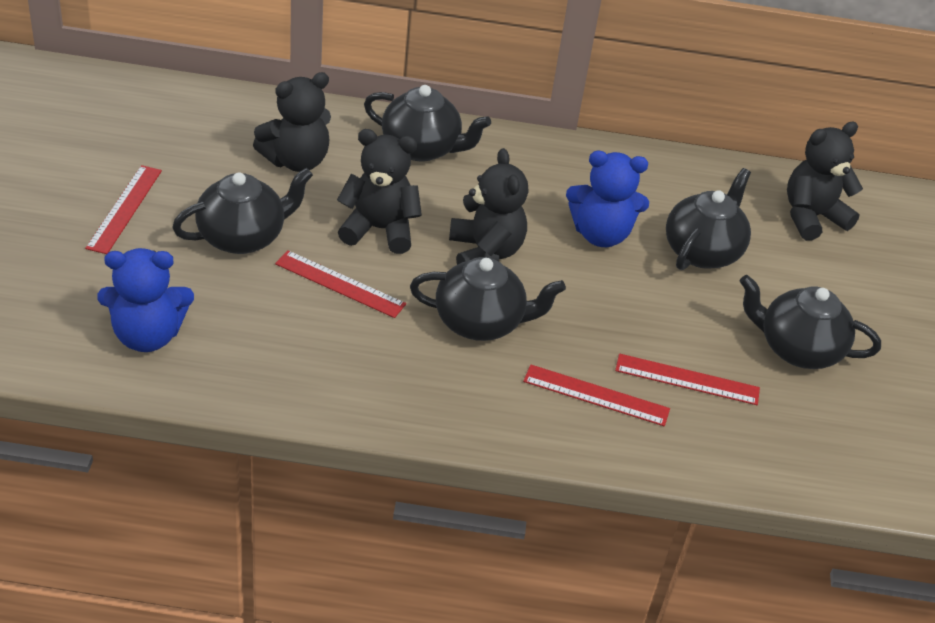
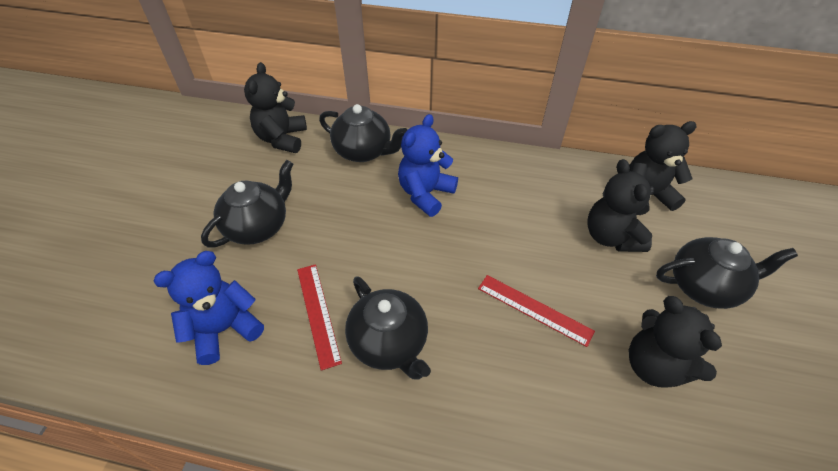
black teapot: 5 -> 4
red ruler: 4 -> 2

